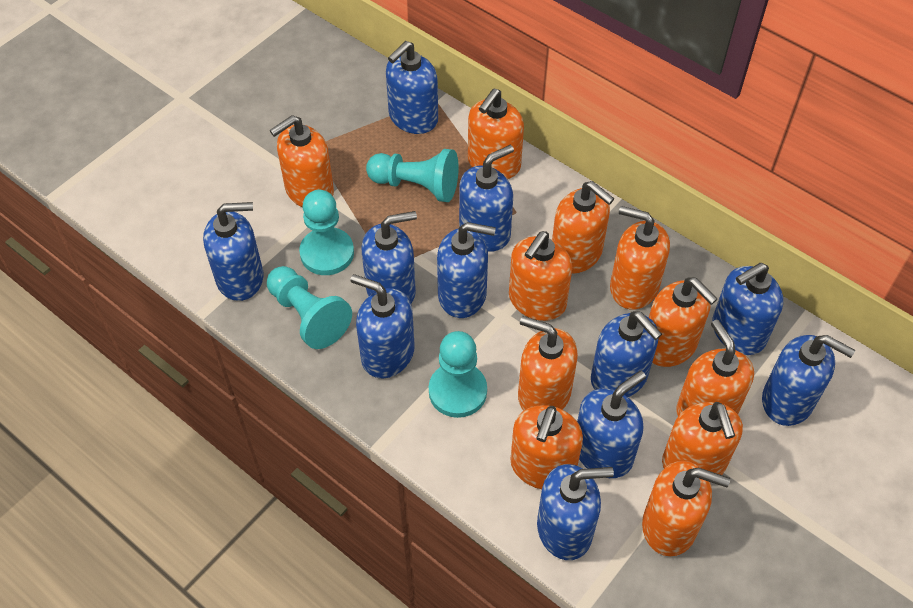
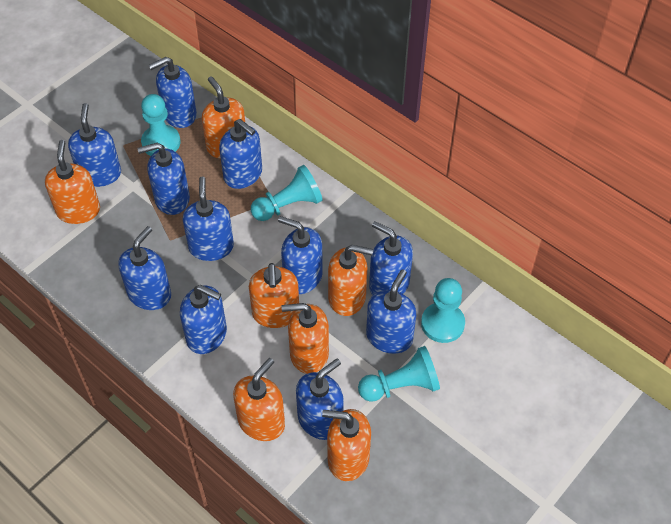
orange soap dispenser: 11 -> 7

